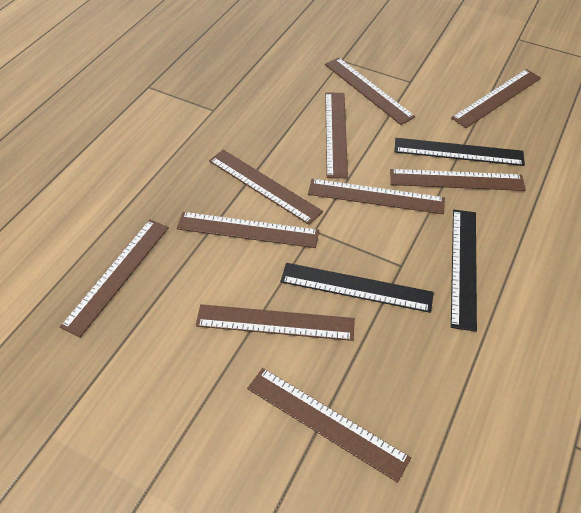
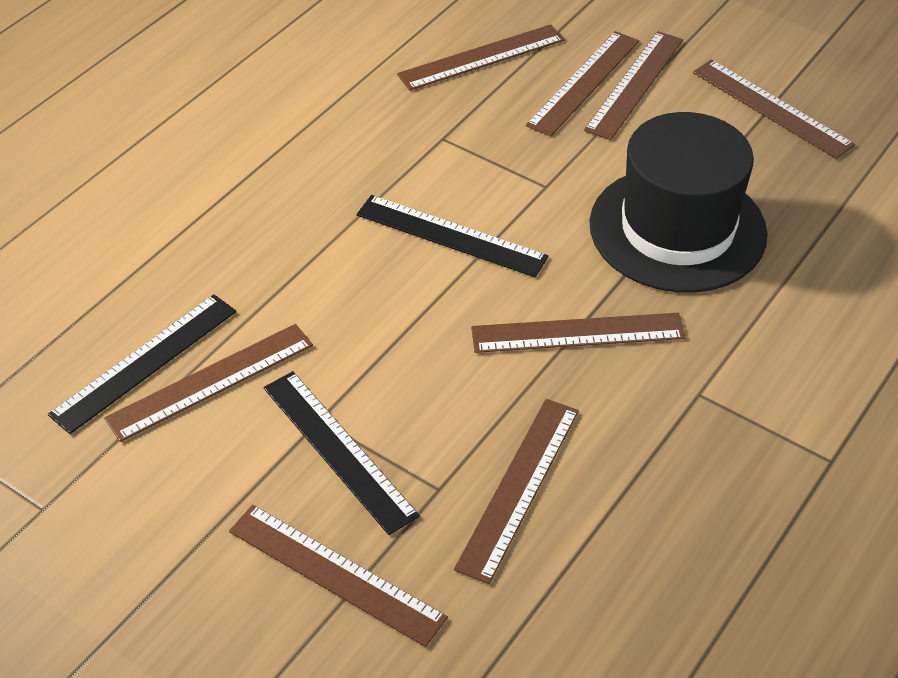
black hat: 0 -> 1
brown ruler: 10 -> 8

